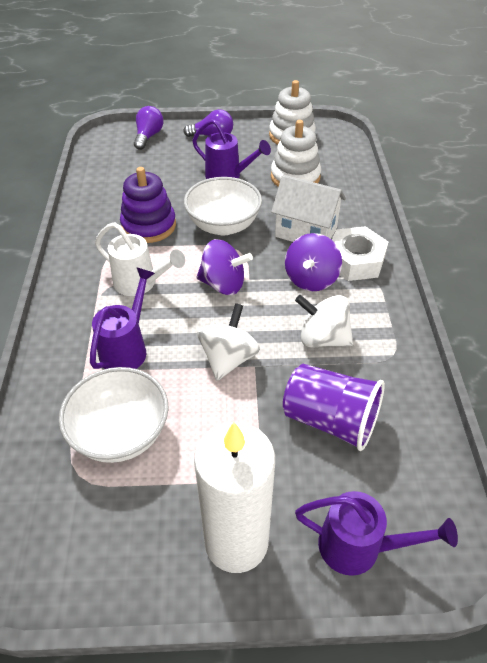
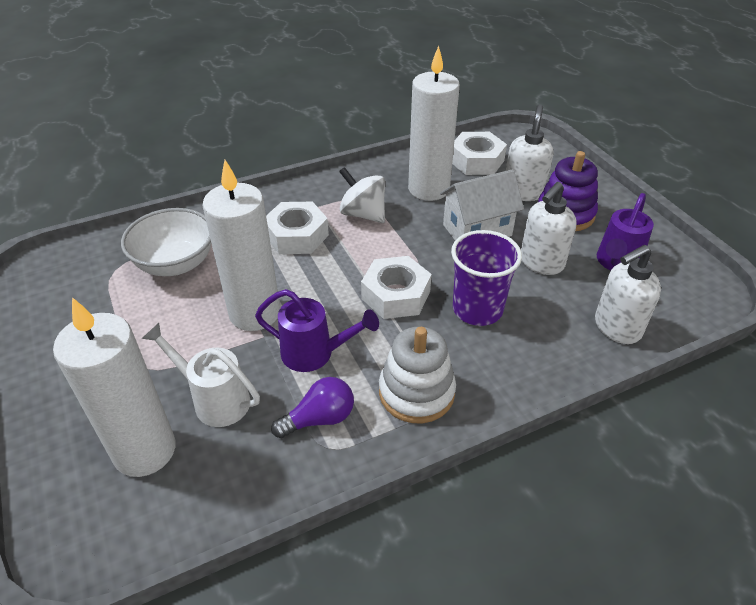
purple light bulb: 2 -> 1
purple spinning top: 2 -> 0
purple watering can: 3 -> 2
white bowl: 2 -> 1
white candle: 1 -> 3
white nut: 1 -> 3
white soap dispenser: 0 -> 3
white spinning top: 2 -> 1
white stacking toy: 2 -> 1

